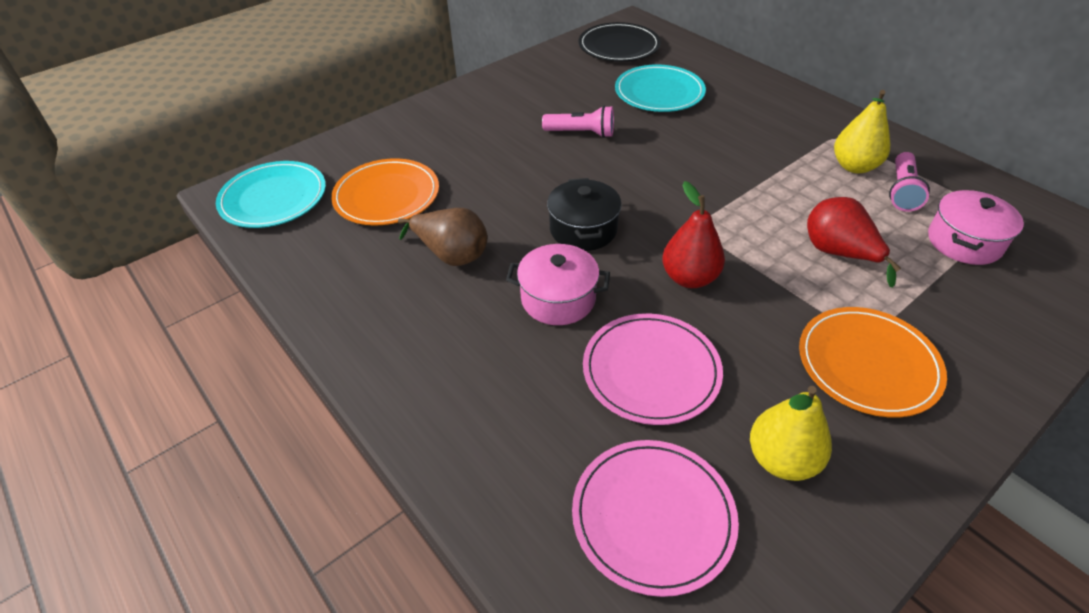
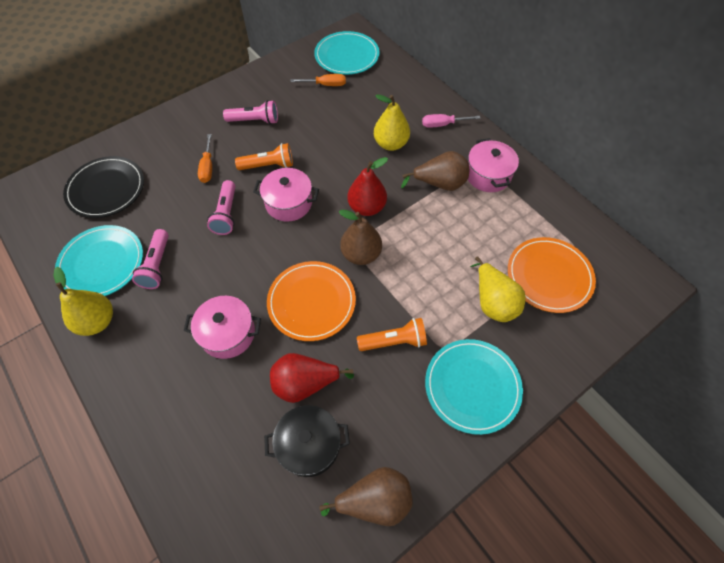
brown pear: 1 -> 3
orange flashlight: 0 -> 2
orange screwdriver: 0 -> 2
pink flashlight: 2 -> 3
pink plate: 2 -> 0
pink pot: 2 -> 3
pink screwdriver: 0 -> 1
turquoise plate: 2 -> 3
yellow pear: 2 -> 3

